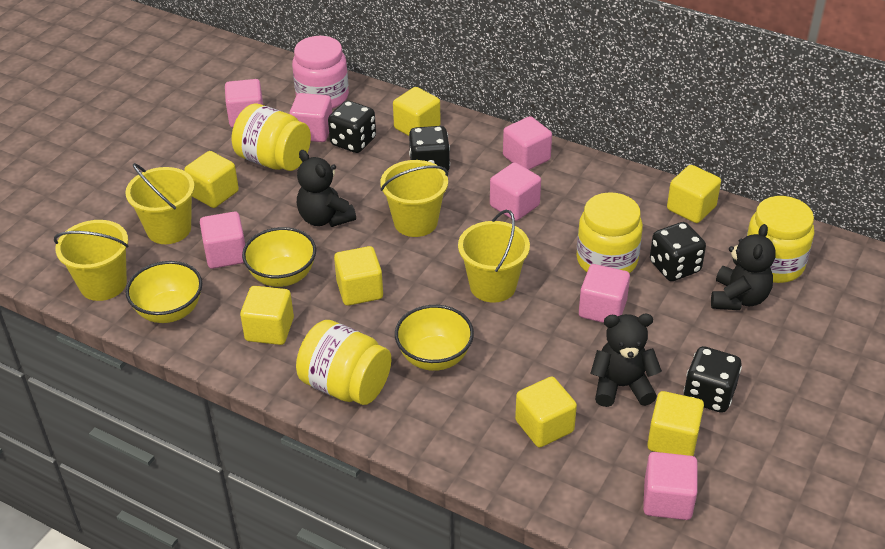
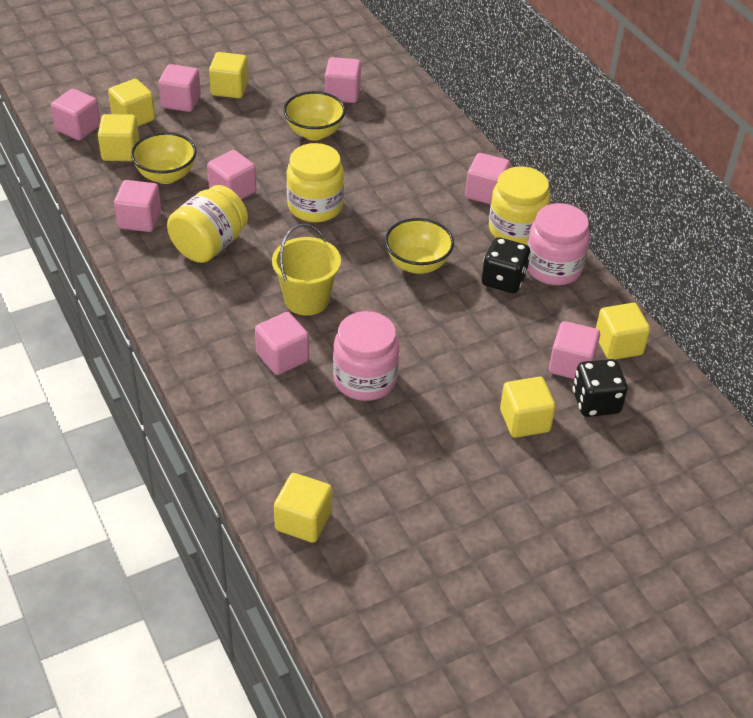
black dice: 4 -> 2
black teddy bear: 3 -> 0
pink cube: 7 -> 8
pink jar: 1 -> 2
yellow bucket: 4 -> 1
yellow cube: 7 -> 6
yellow jar: 4 -> 3

